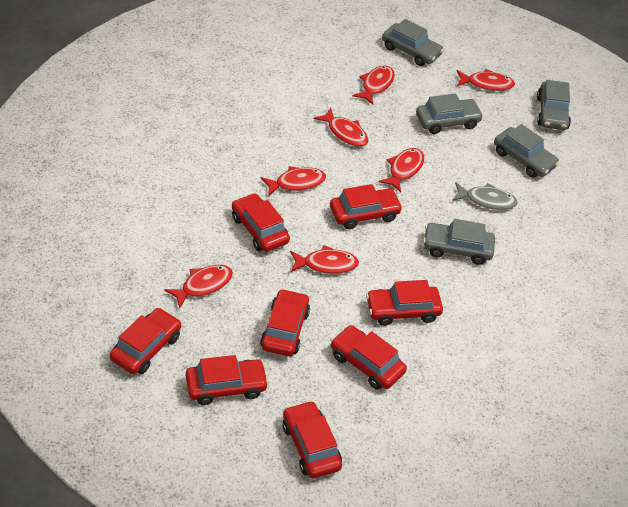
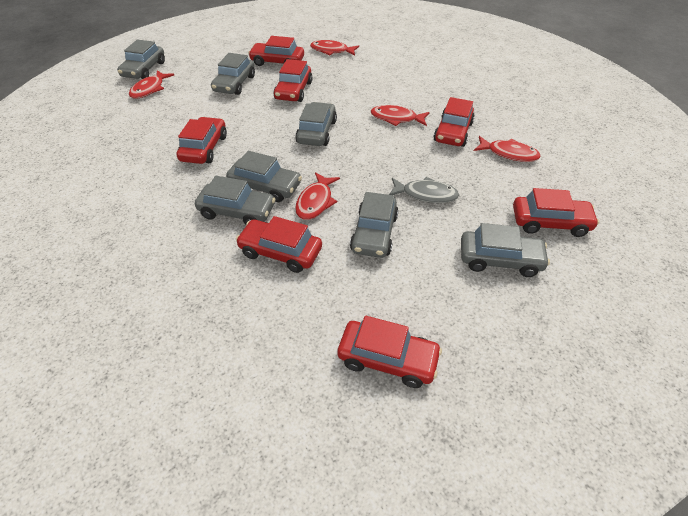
grey car: 5 -> 7
red car: 8 -> 7
red fish: 7 -> 5

